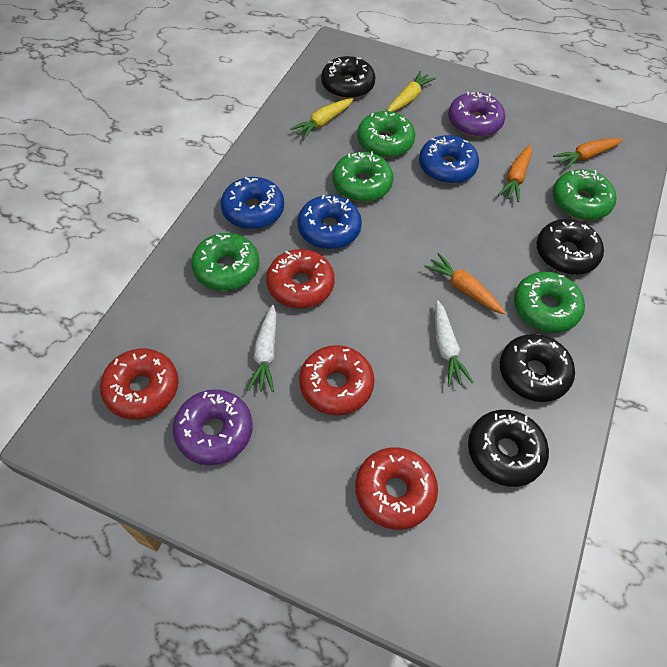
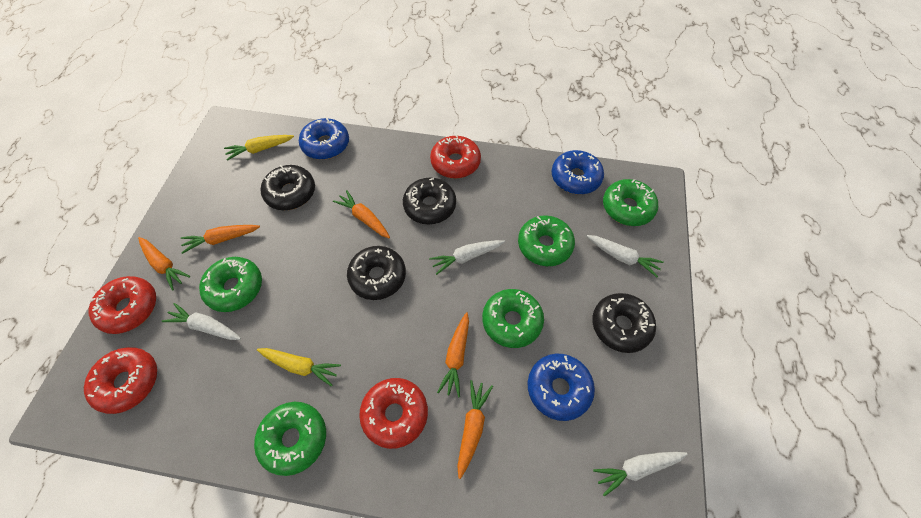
orange carrot: 3 -> 5
purple donut: 2 -> 0
white carrot: 2 -> 4

